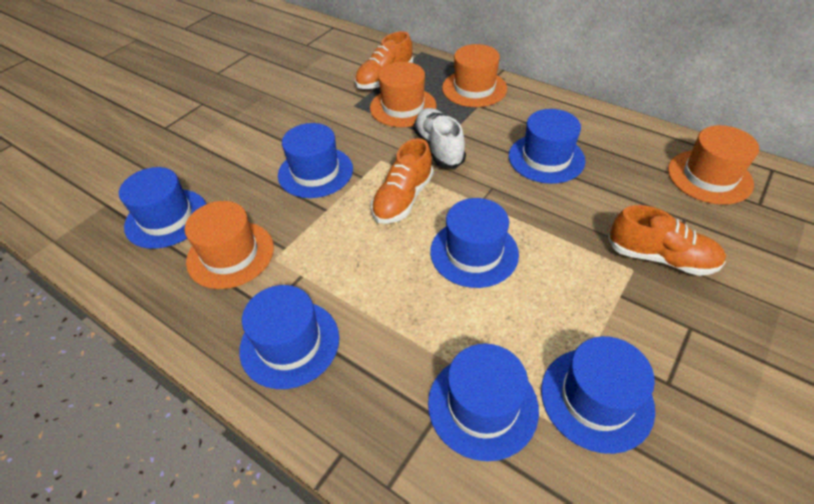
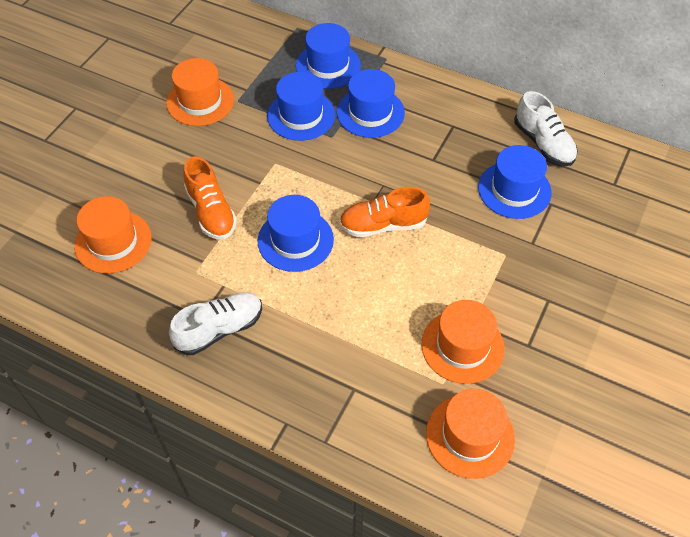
blue hat: 7 -> 5
orange shoe: 3 -> 2
white shoe: 1 -> 2

